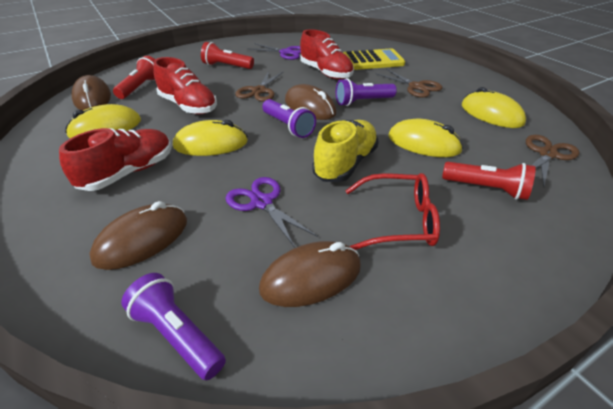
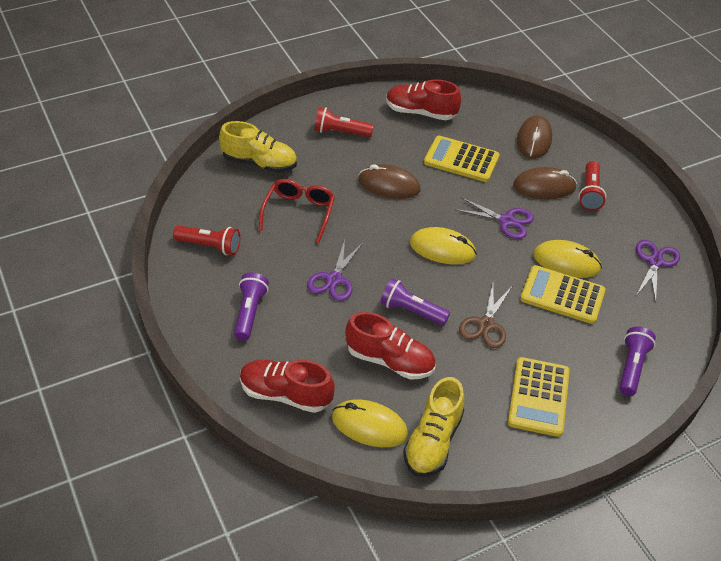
brown mouse: 4 -> 3
brown scissors: 3 -> 1
purple scissors: 2 -> 3
yellow calculator: 1 -> 3
yellow mouse: 4 -> 3
yellow shoe: 1 -> 2

